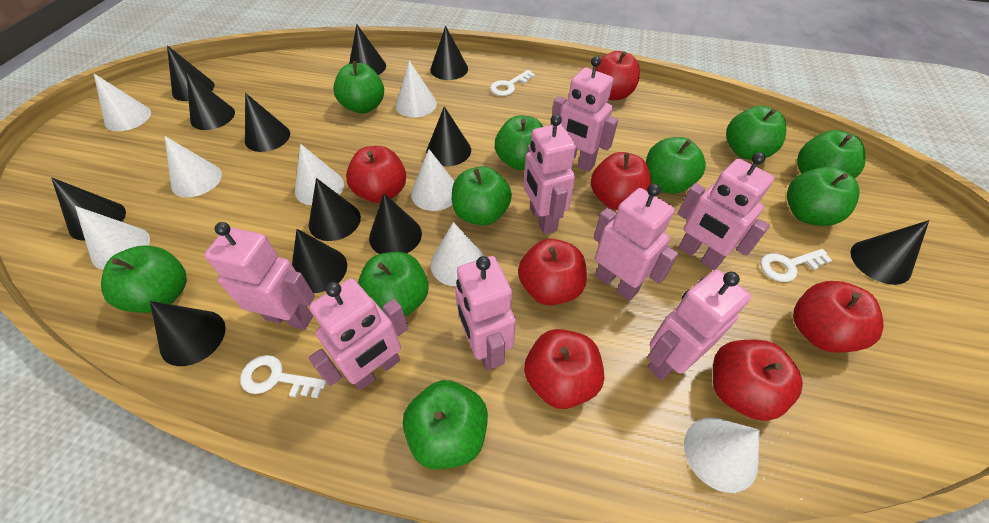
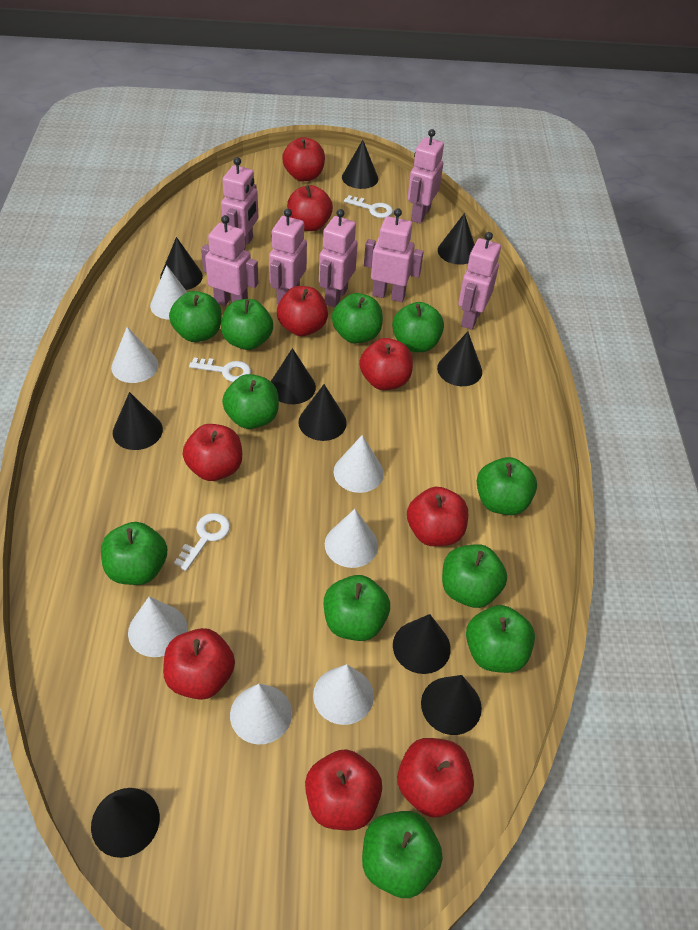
black cone: 12 -> 10
green apple: 10 -> 11
pink robot: 8 -> 7
red apple: 7 -> 9
white cone: 8 -> 7

